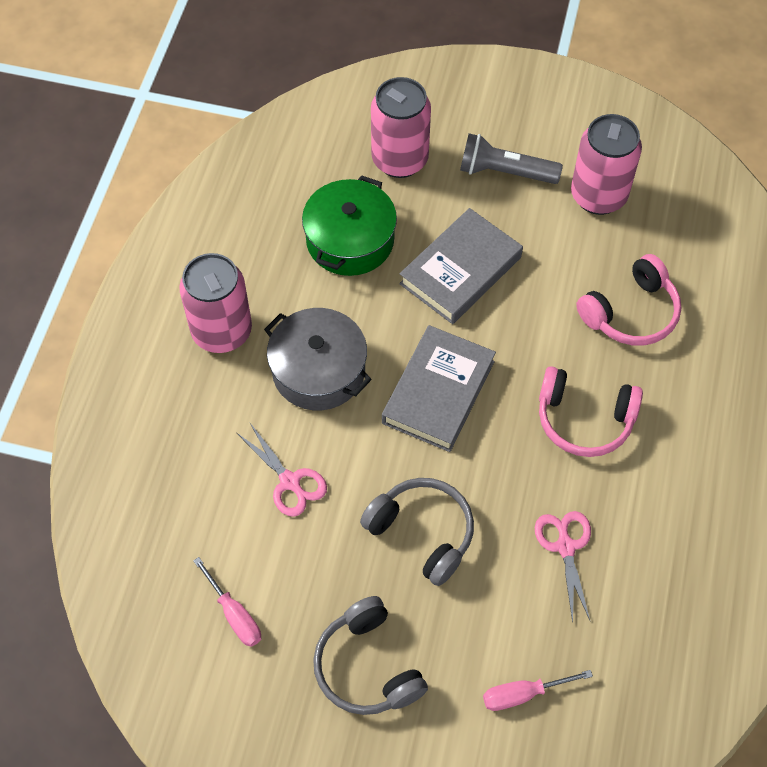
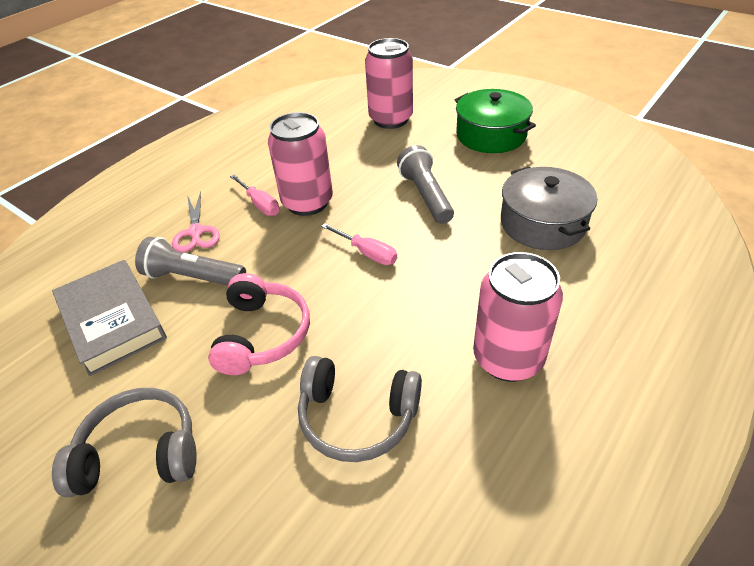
grey book: 2 -> 1
grey flashlight: 1 -> 2
pink headphones: 2 -> 1
pink scissors: 2 -> 1

